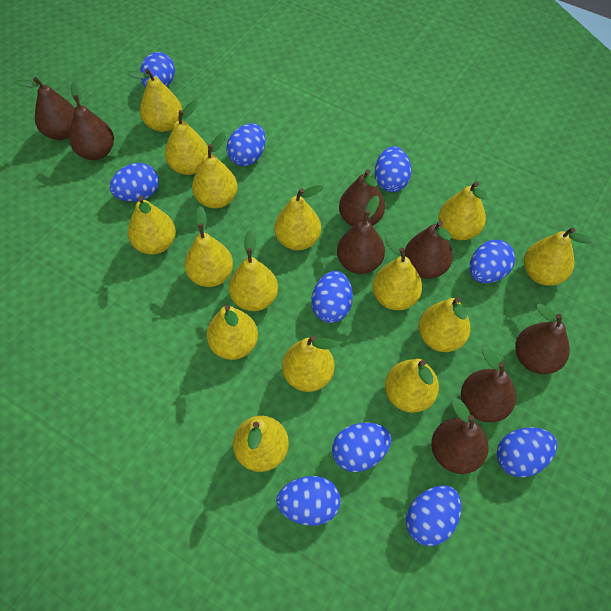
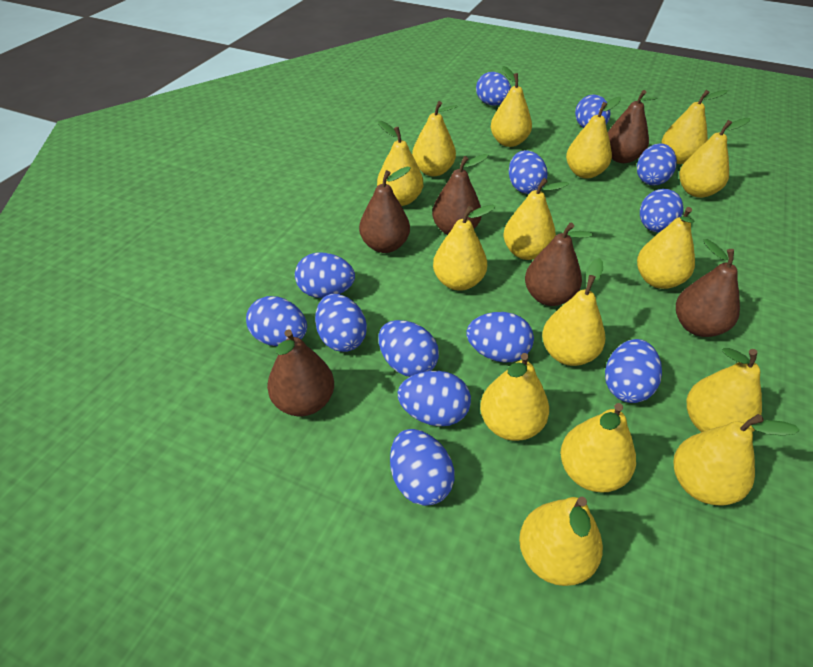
blue egg: 10 -> 13
brown pear: 8 -> 6

